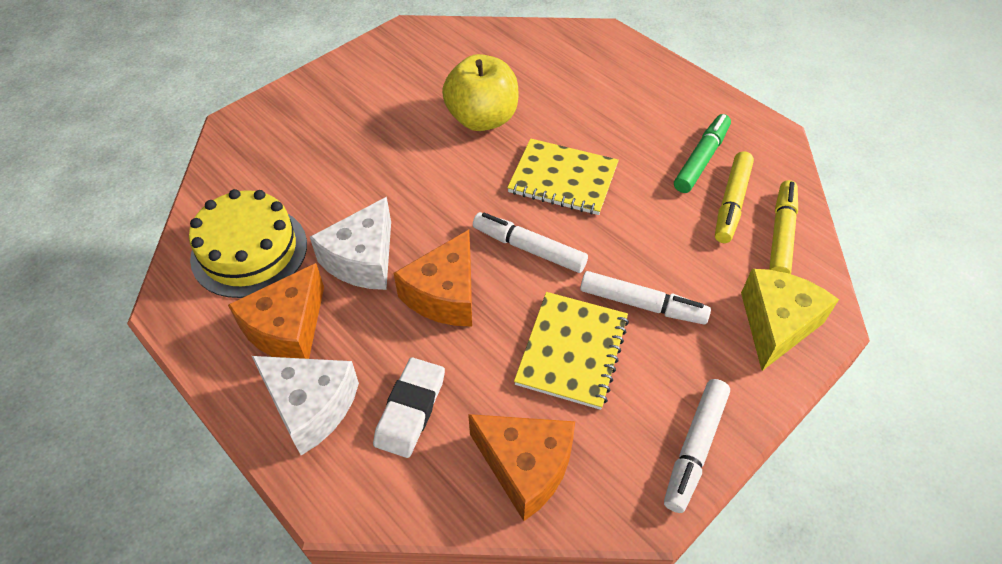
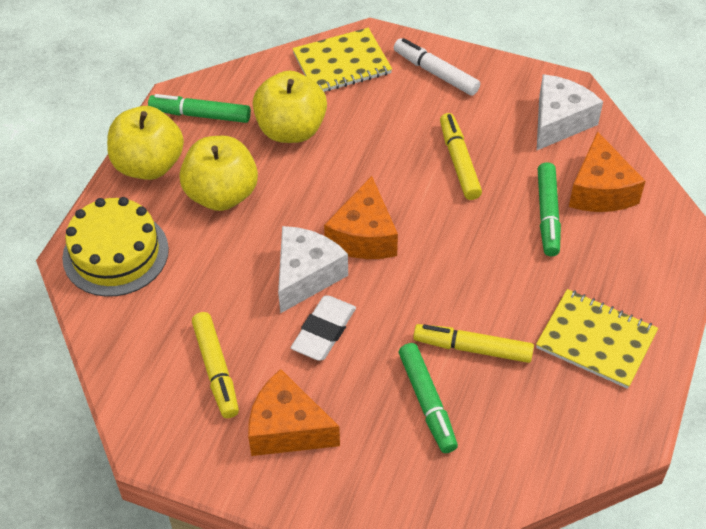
green marker: 1 -> 3
white marker: 3 -> 1
yellow apple: 1 -> 3
yellow cheese: 1 -> 0
yellow marker: 2 -> 3

